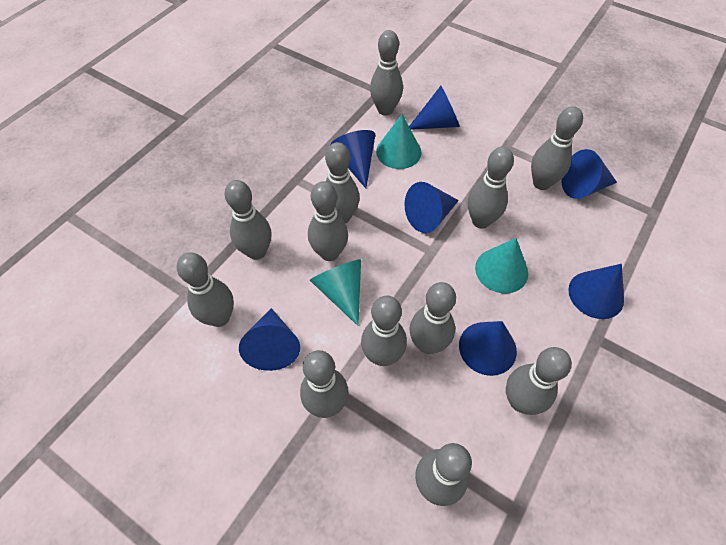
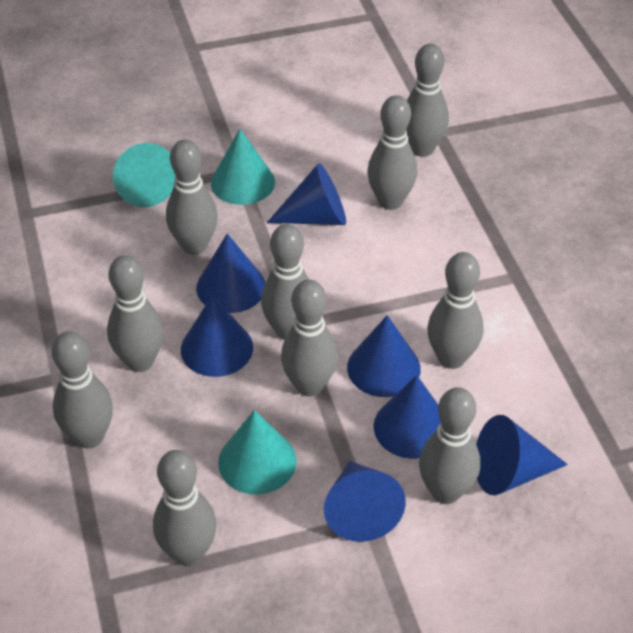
grey bowling pin: 12 -> 10

